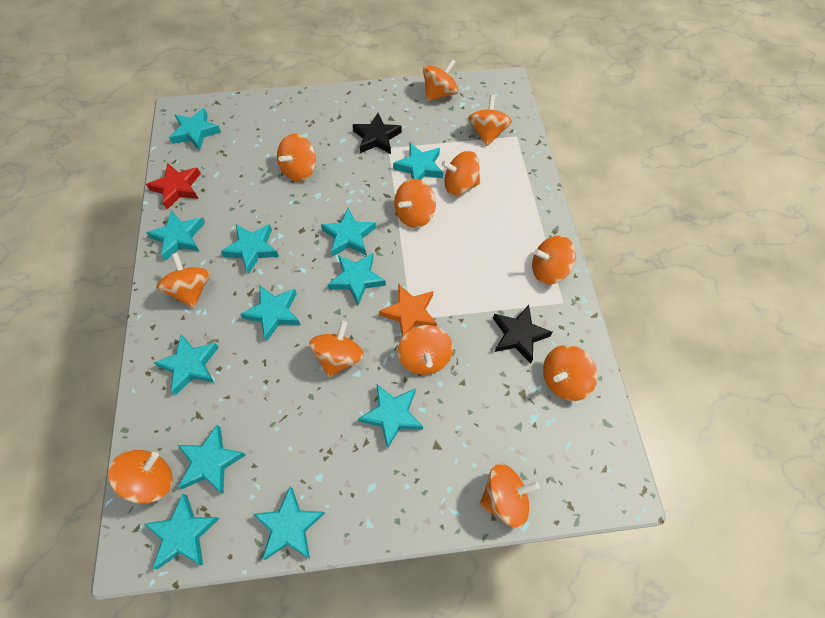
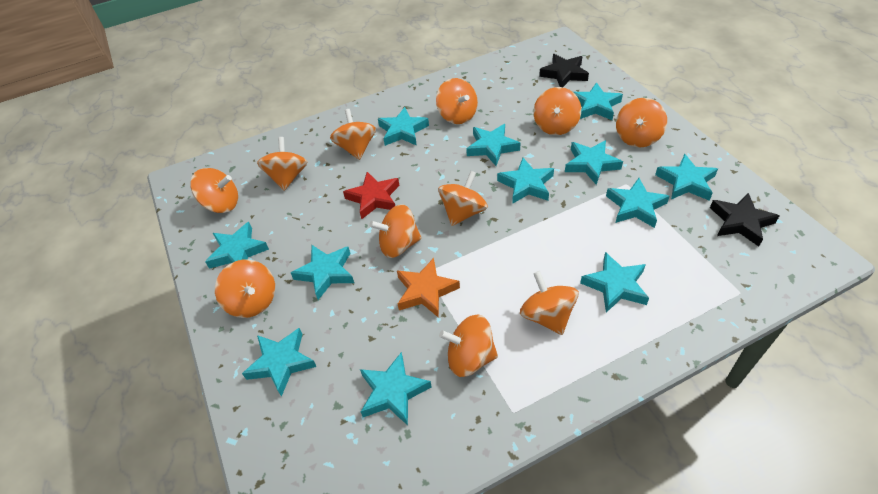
orange spinning top: 12 -> 11

